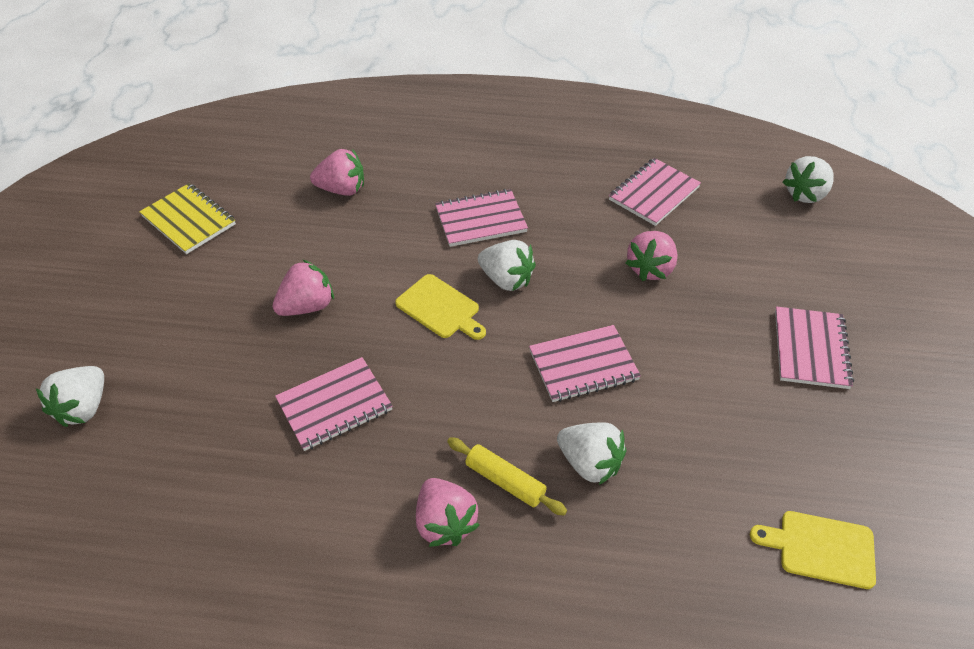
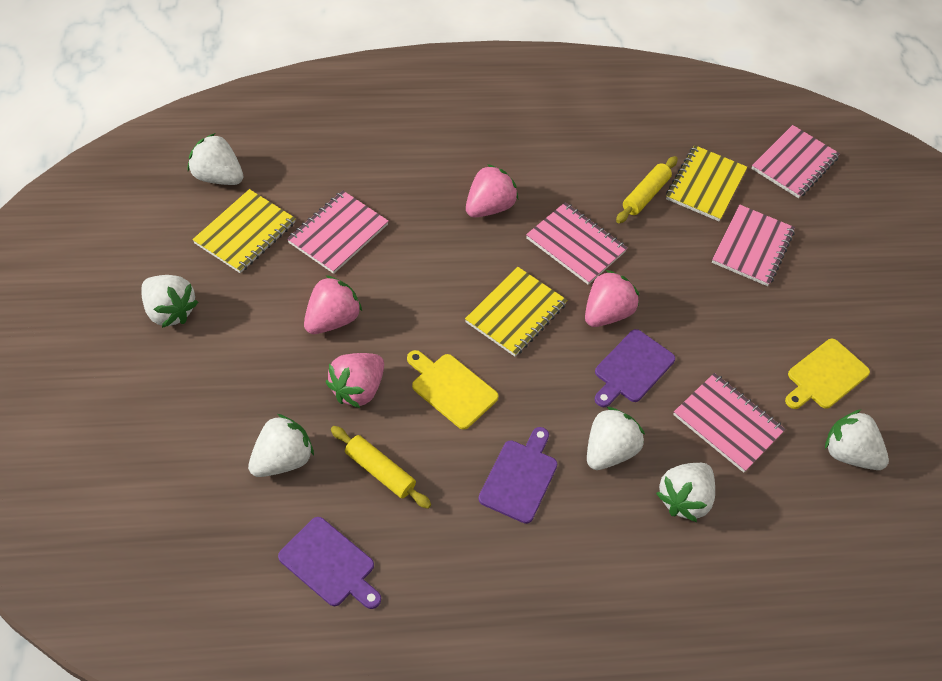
purple cutting board: 0 -> 3
white strawberry: 4 -> 6
yellow notebook: 1 -> 3
yellow rolling pin: 1 -> 2

